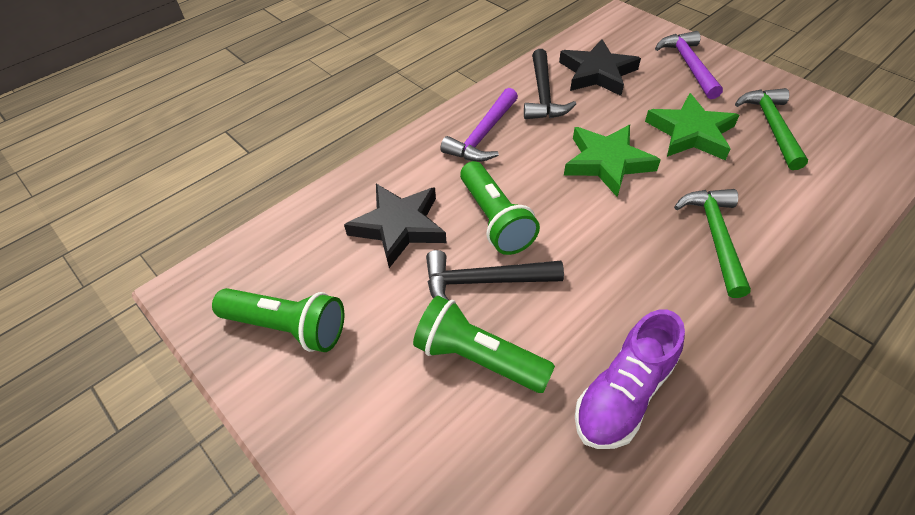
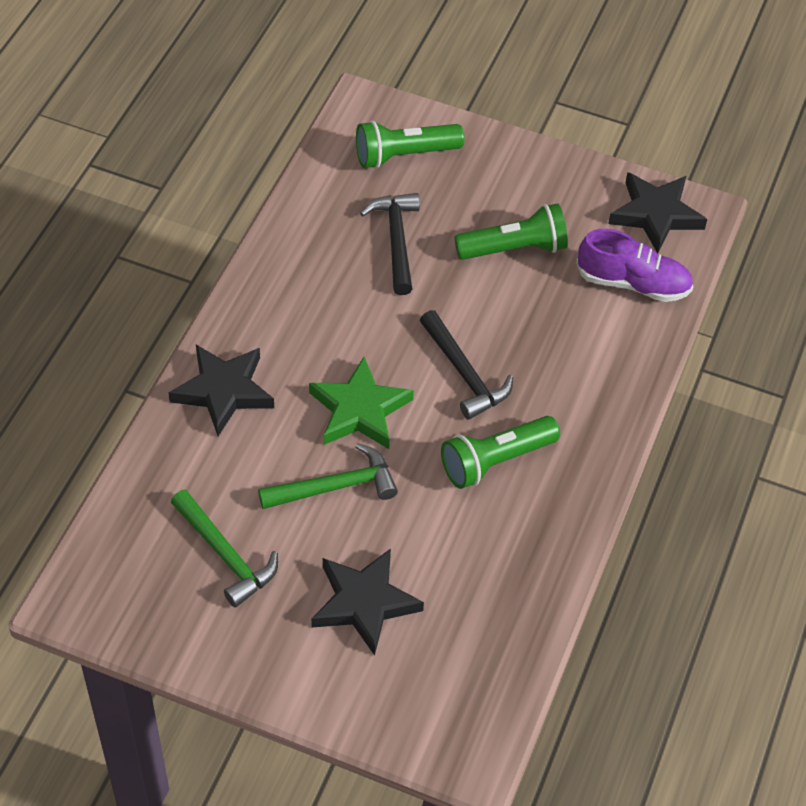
black star: 2 -> 3
green star: 2 -> 1
purple hammer: 2 -> 0

